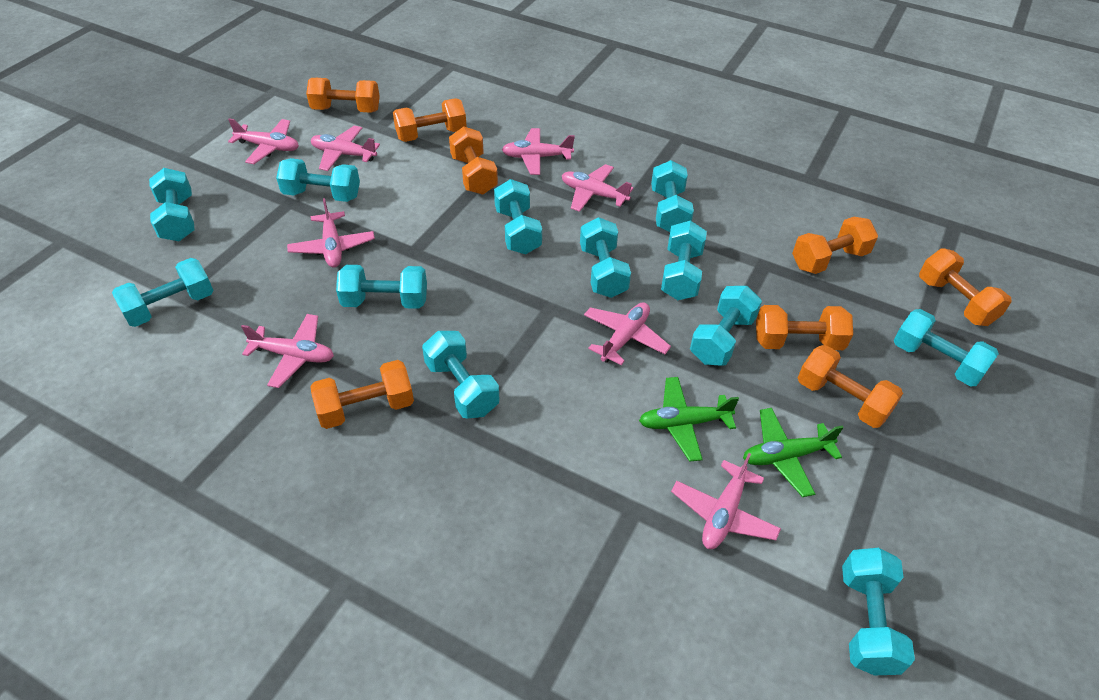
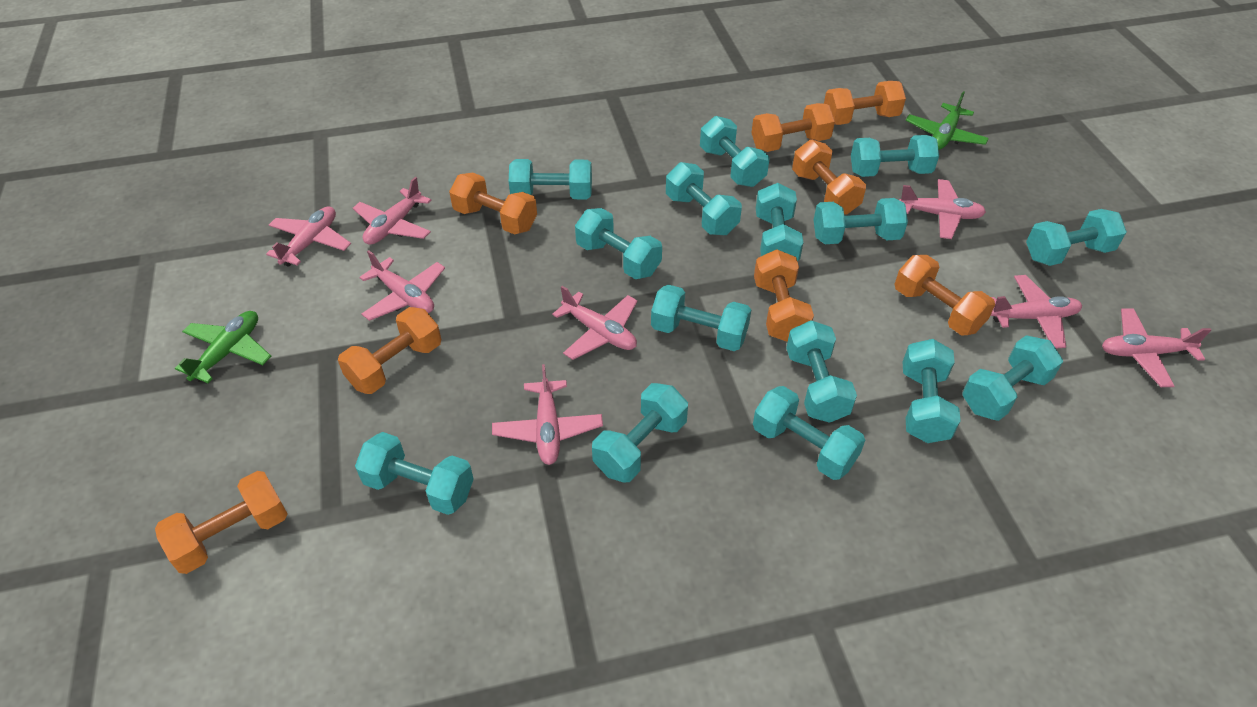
turquoise dumbbell: 12 -> 15

